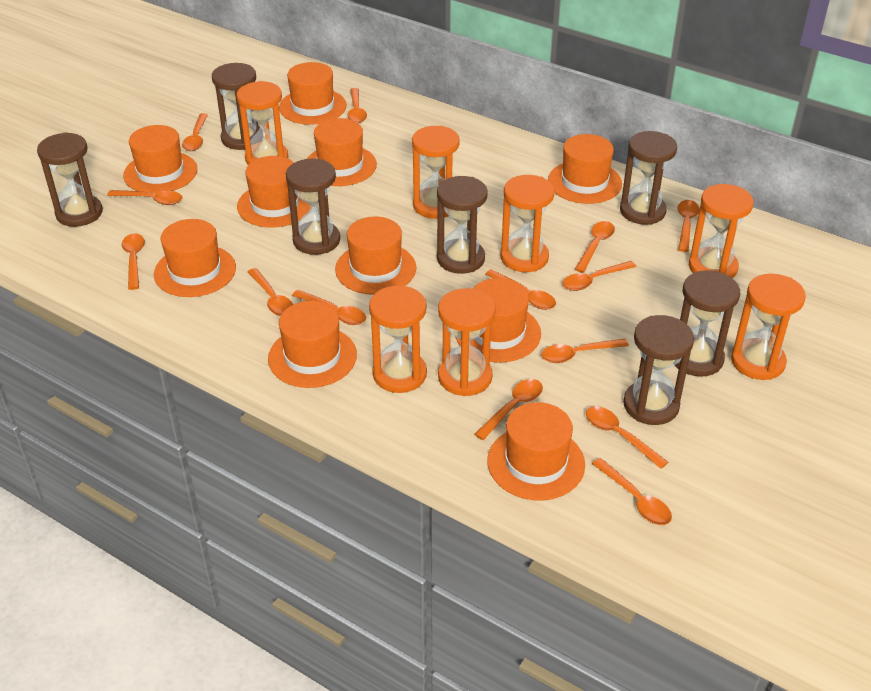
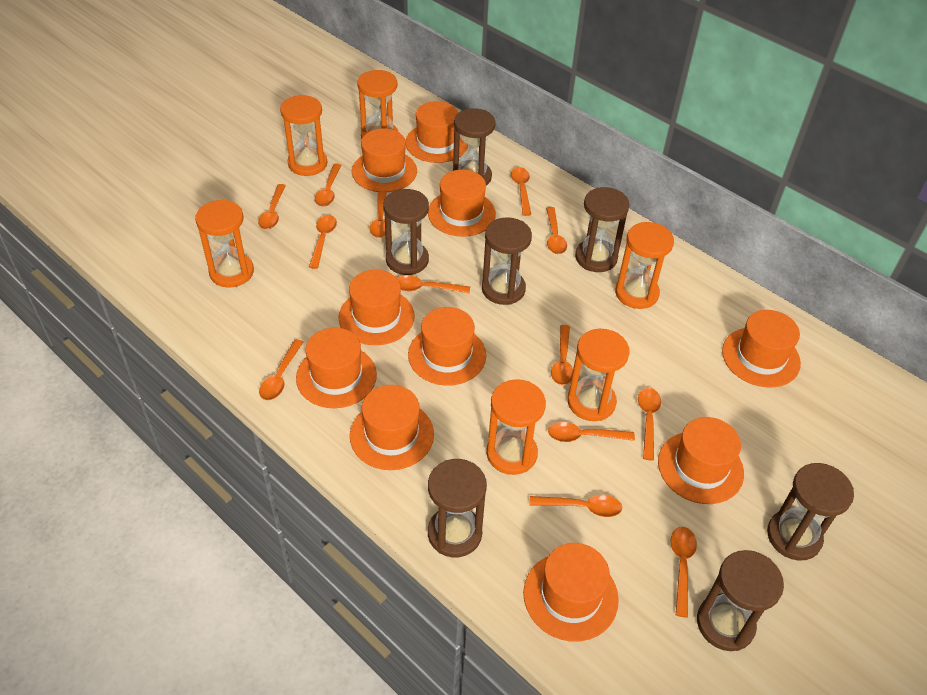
orange hourglass: 7 -> 6
orange spoon: 14 -> 13

